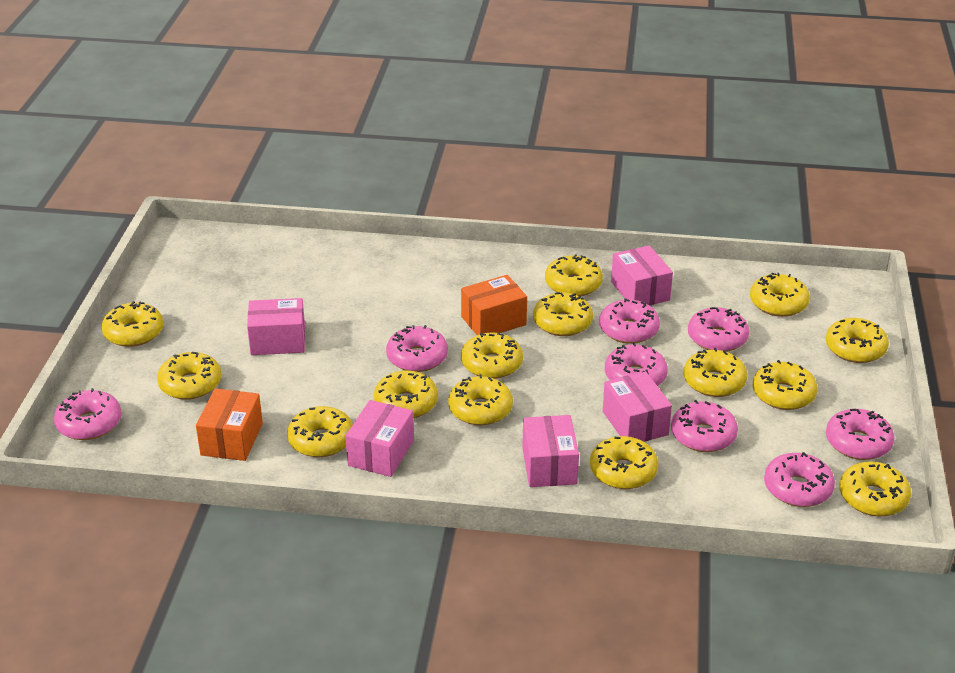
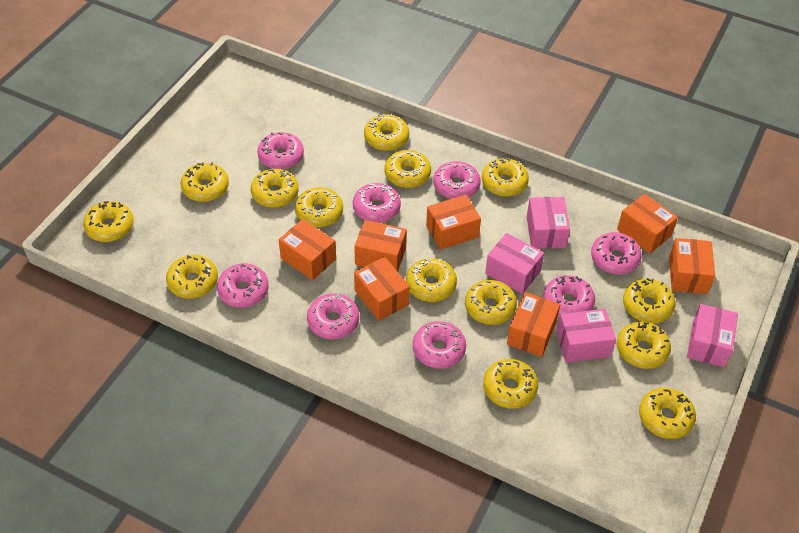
orange box: 2 -> 7
pink box: 5 -> 4

